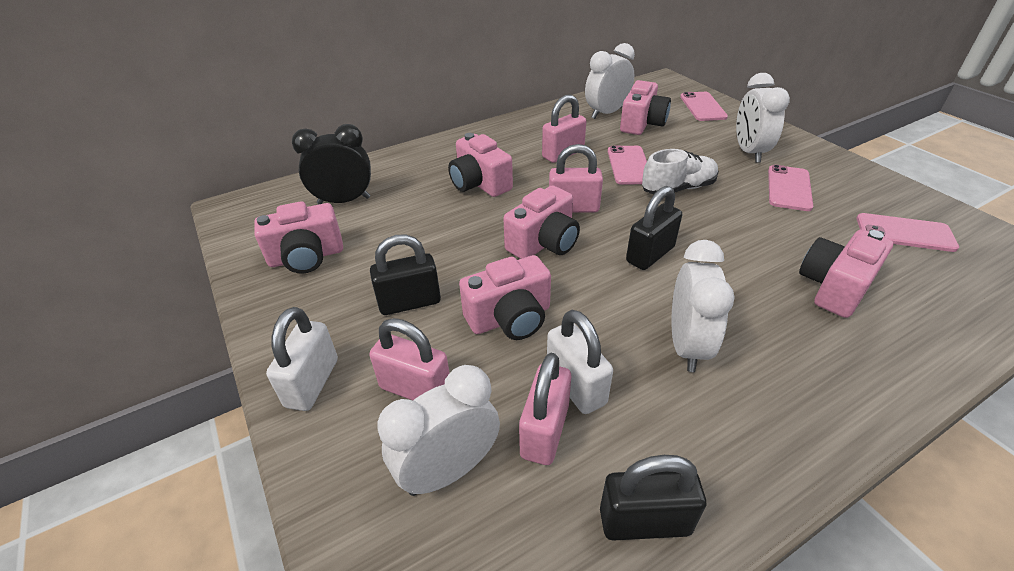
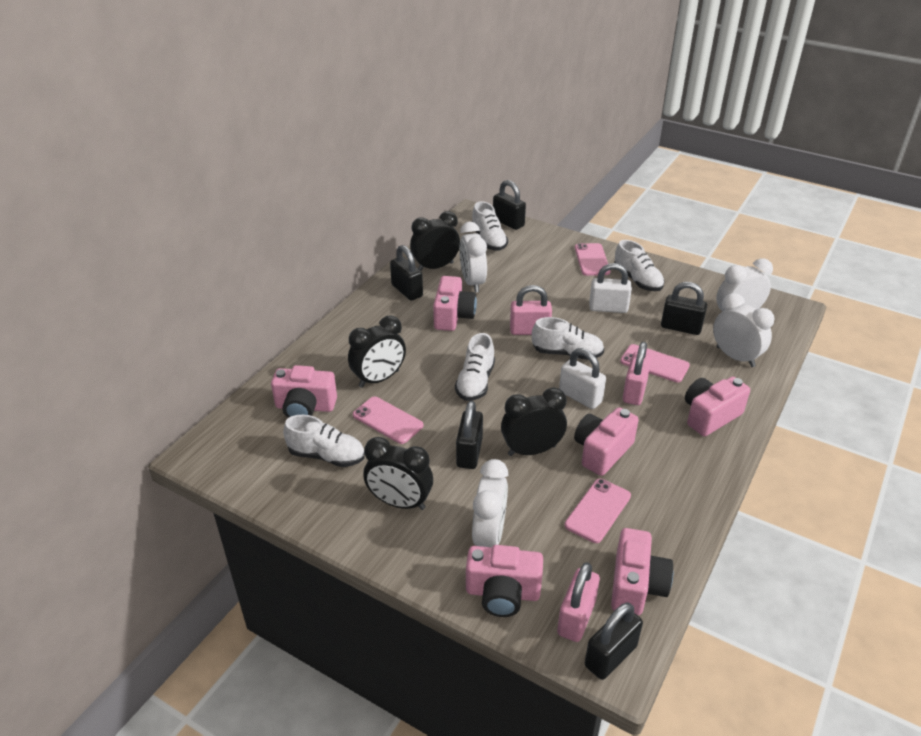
black clock: 1 -> 4
black padlock: 3 -> 5
pink padlock: 4 -> 3
white shoe: 1 -> 5

